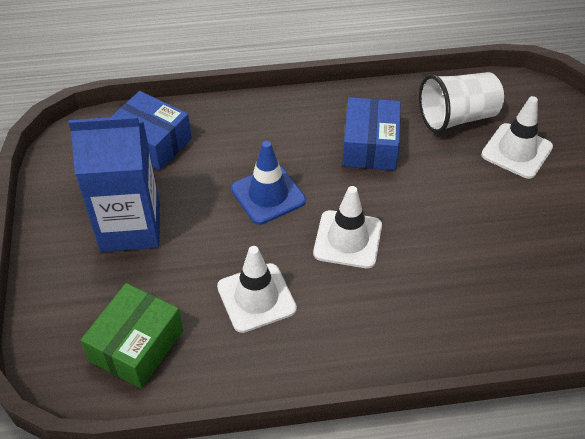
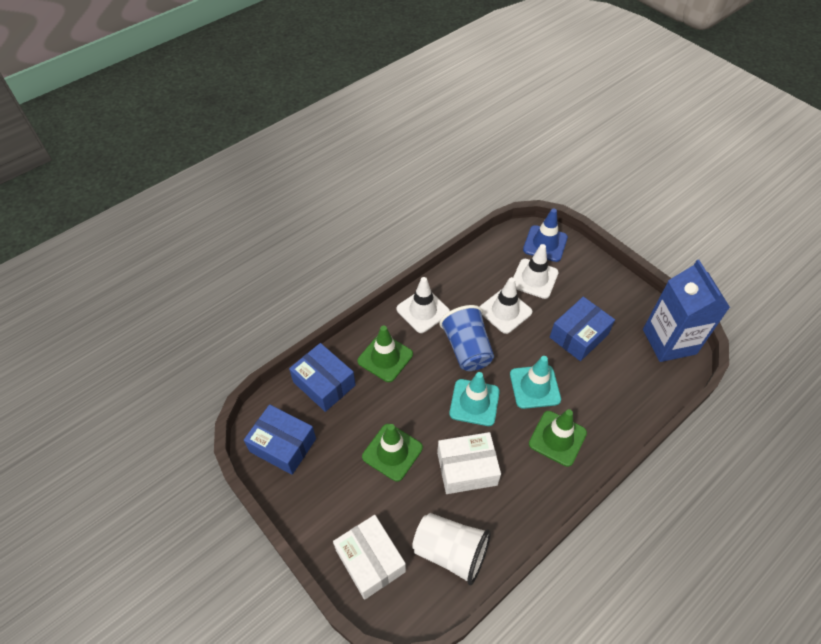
blue box: 2 -> 3
blue cup: 0 -> 1
green box: 1 -> 0
green traffic cone: 0 -> 3
turquoise traffic cone: 0 -> 2
white box: 0 -> 2

